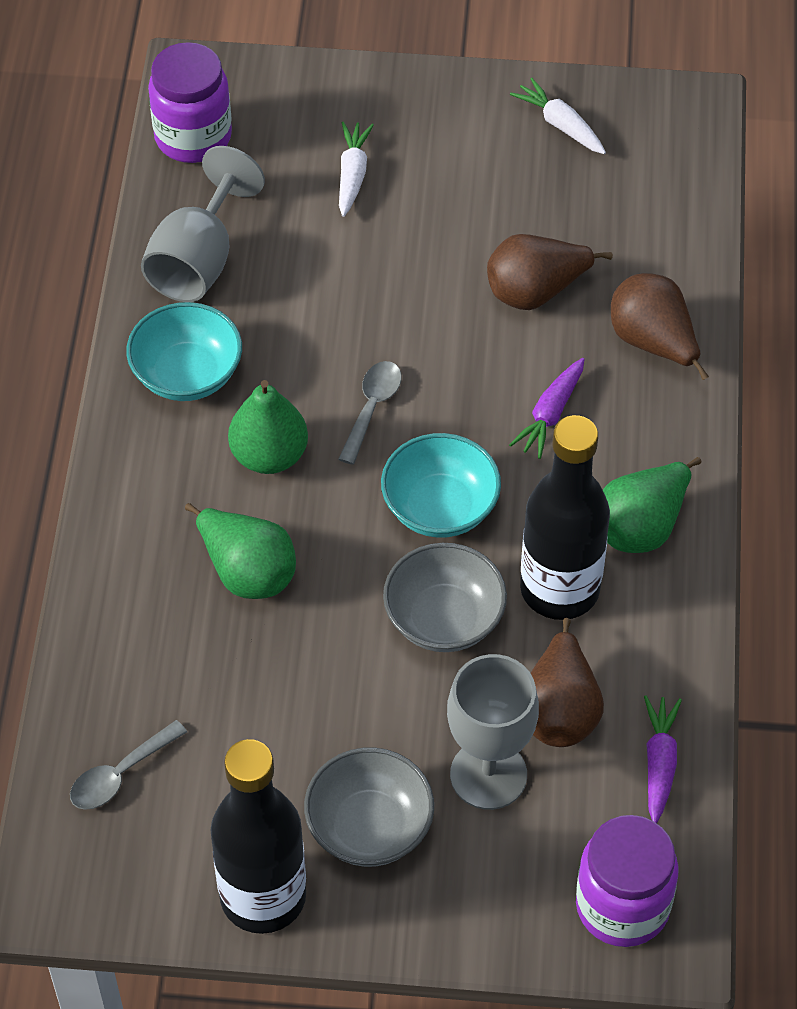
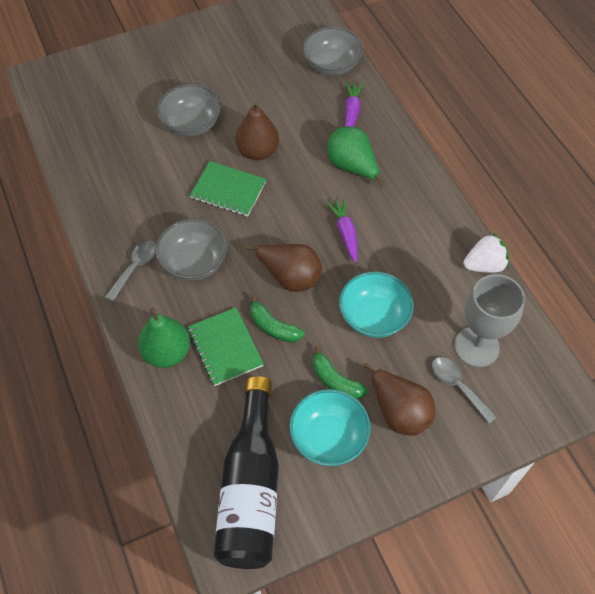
black bottle: 2 -> 1
green banana: 0 -> 2
green notebook: 0 -> 2
green pear: 3 -> 2
grey bowl: 2 -> 3
grey goblet: 2 -> 1
purple jar: 2 -> 0
white carrot: 2 -> 0
white strawberry: 0 -> 1

